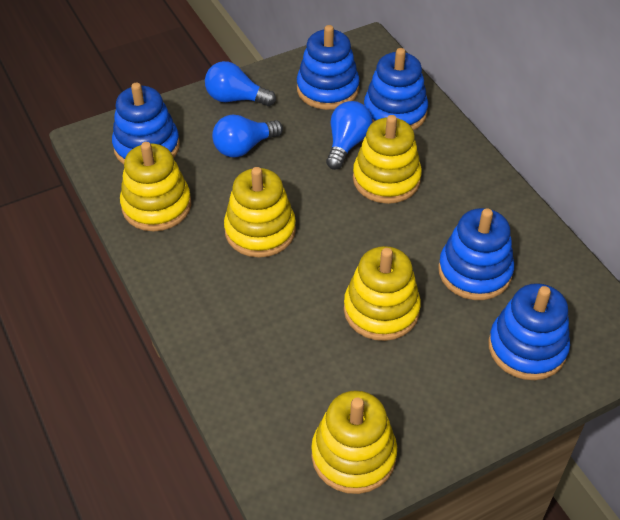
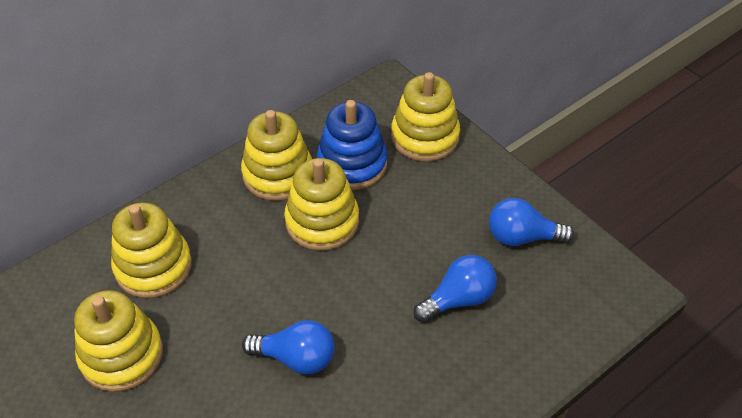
blue stacking toy: 5 -> 1

